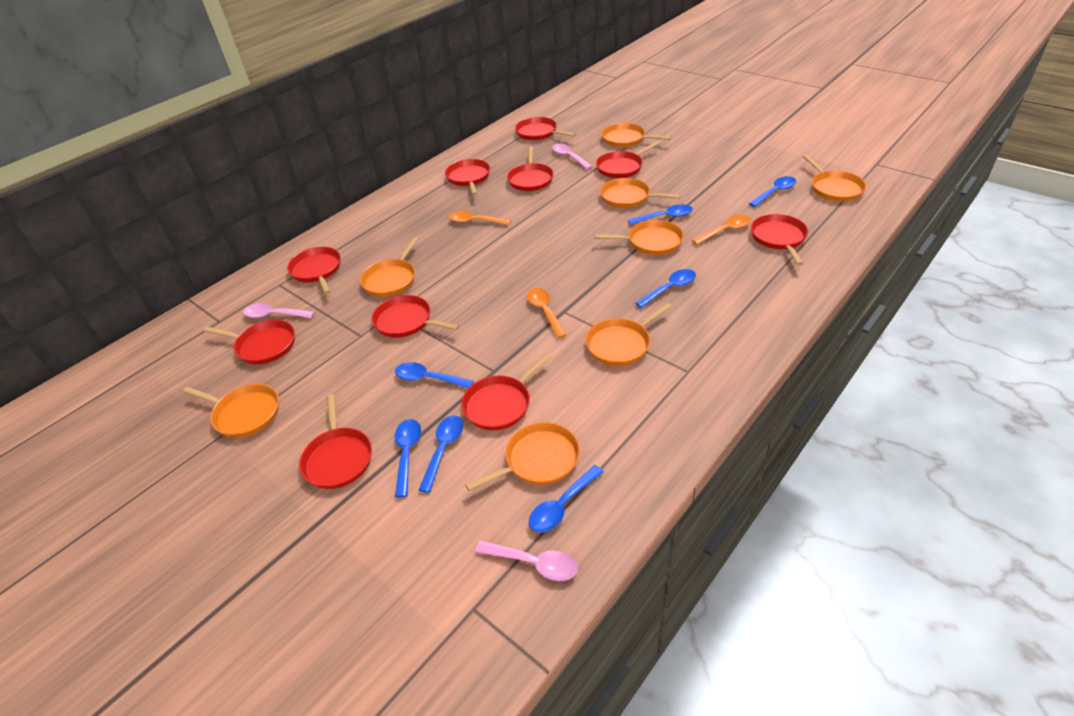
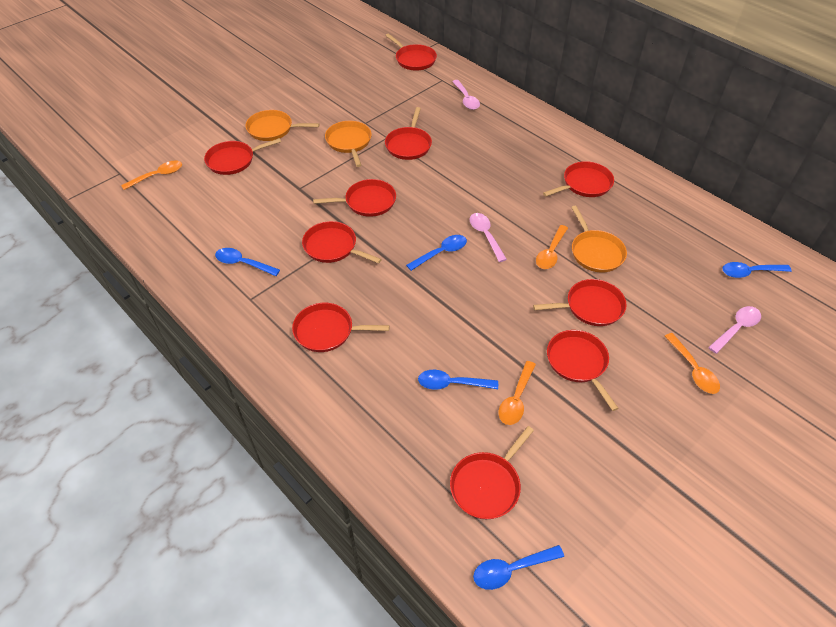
blue spoon: 7 -> 5
orange pan: 8 -> 3
orange spoon: 3 -> 4

